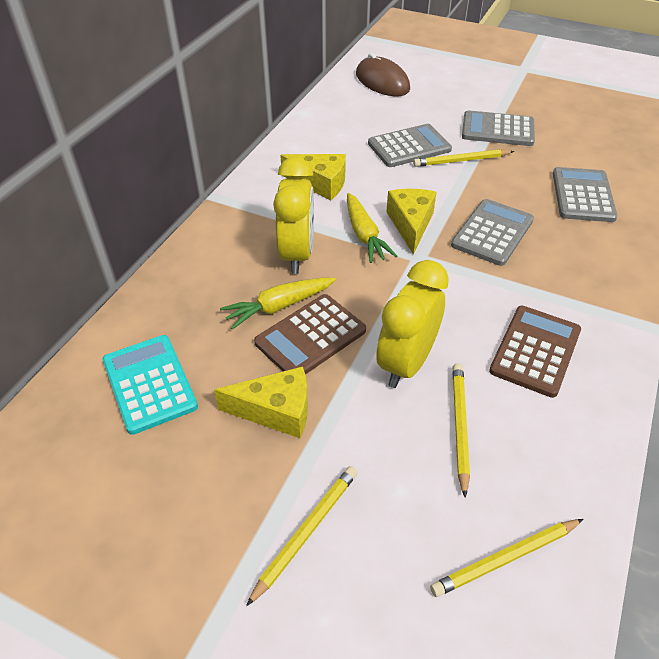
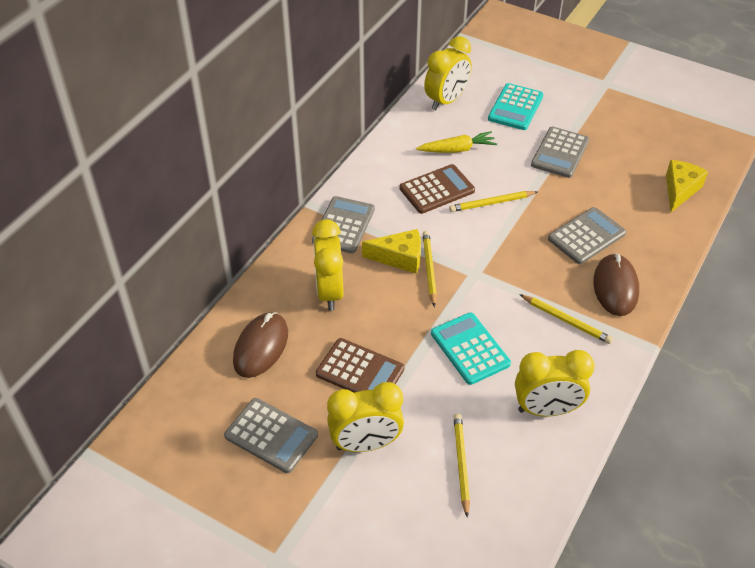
brown mouse: 1 -> 2
turquoise calculator: 1 -> 2
yellow carrot: 2 -> 1
yellow cheese: 3 -> 2
yellow clock: 2 -> 4

